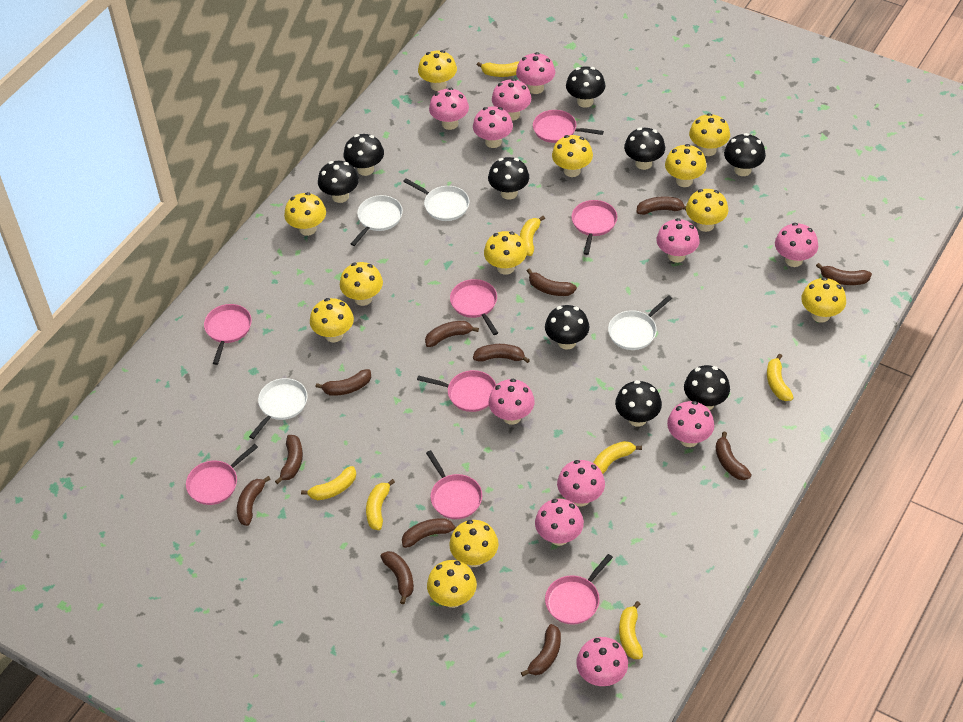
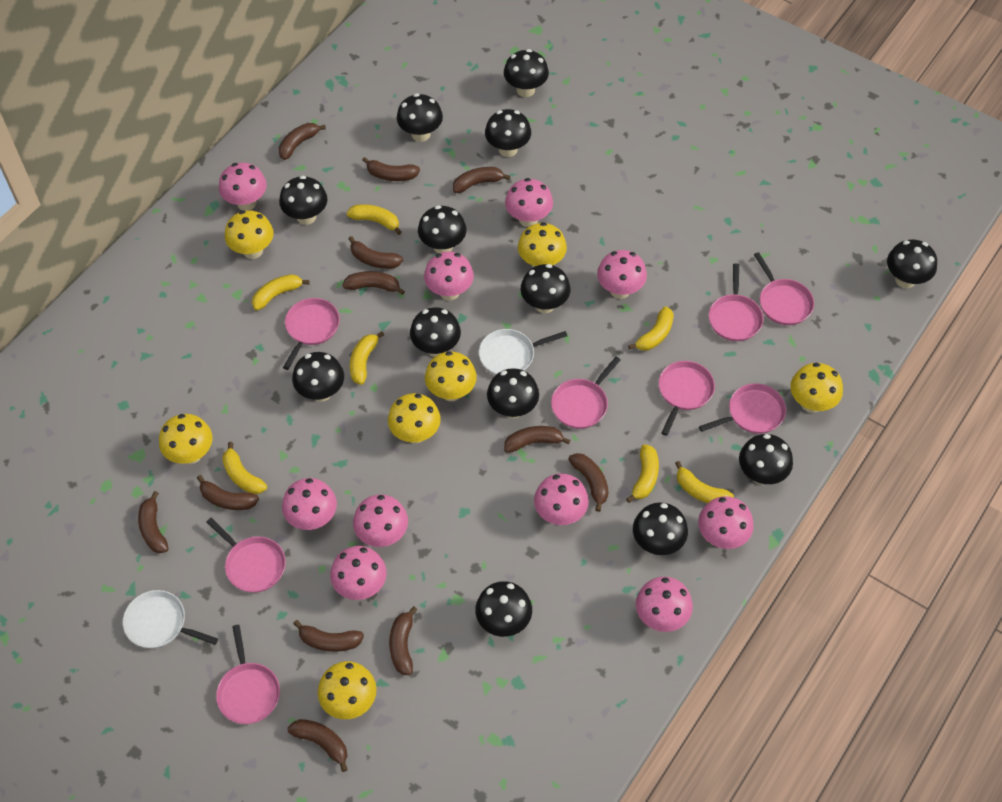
black mushroom: 9 -> 13
pink mushroom: 11 -> 10
white pan: 4 -> 2
yellow mushroom: 12 -> 7

